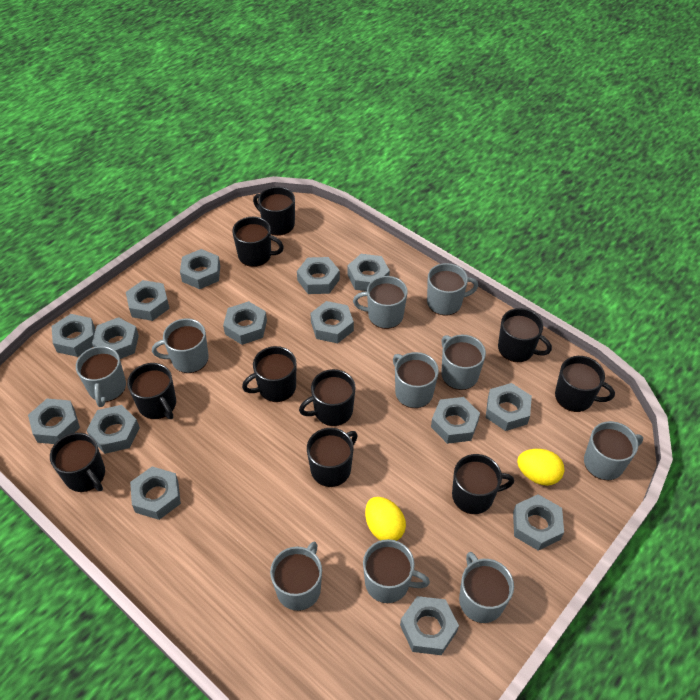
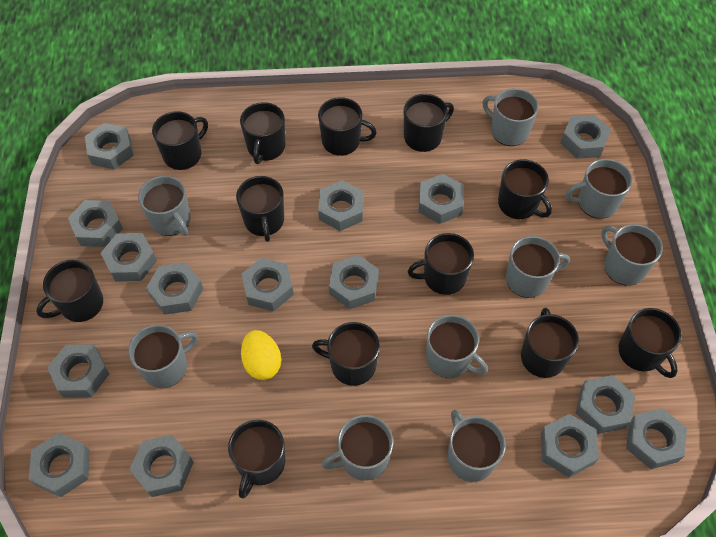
black mug: 10 -> 12
grey mug: 10 -> 9
yellow egg: 2 -> 1

